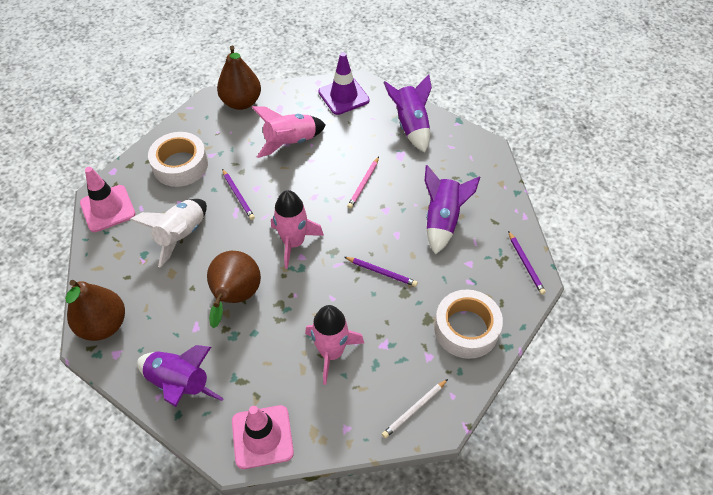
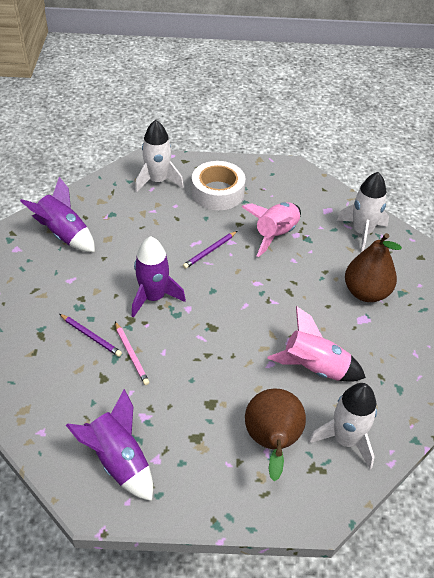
brown pear: 3 -> 2
pink rocket: 3 -> 2
pink traffic cone: 2 -> 0
purple pencil: 3 -> 2
purple traffic cone: 1 -> 0
white pencil: 1 -> 0
white rocket: 1 -> 3
white tape: 2 -> 1

